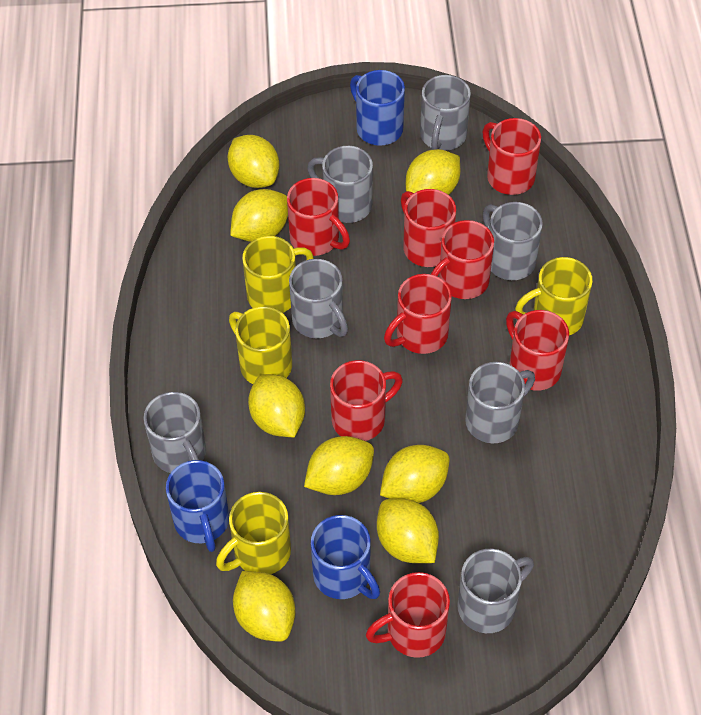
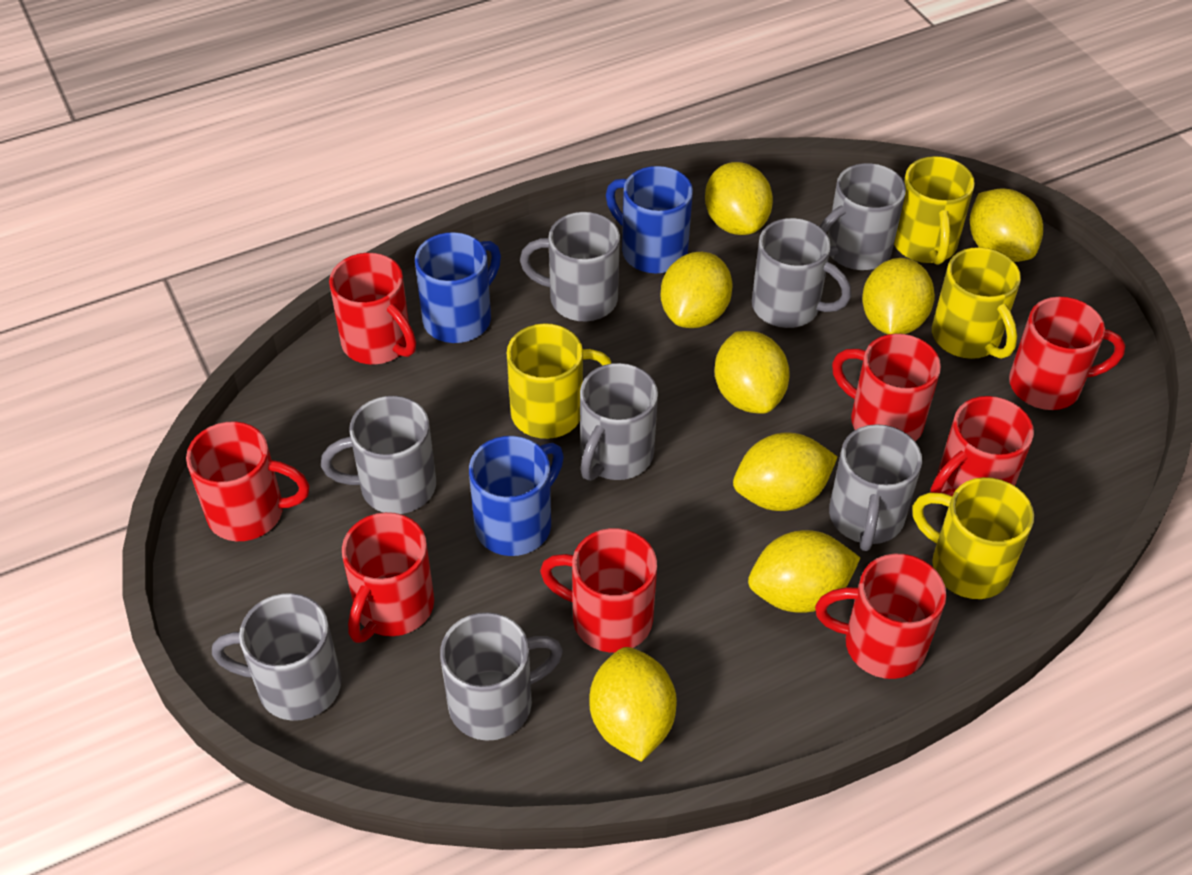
grey mug: 7 -> 8

